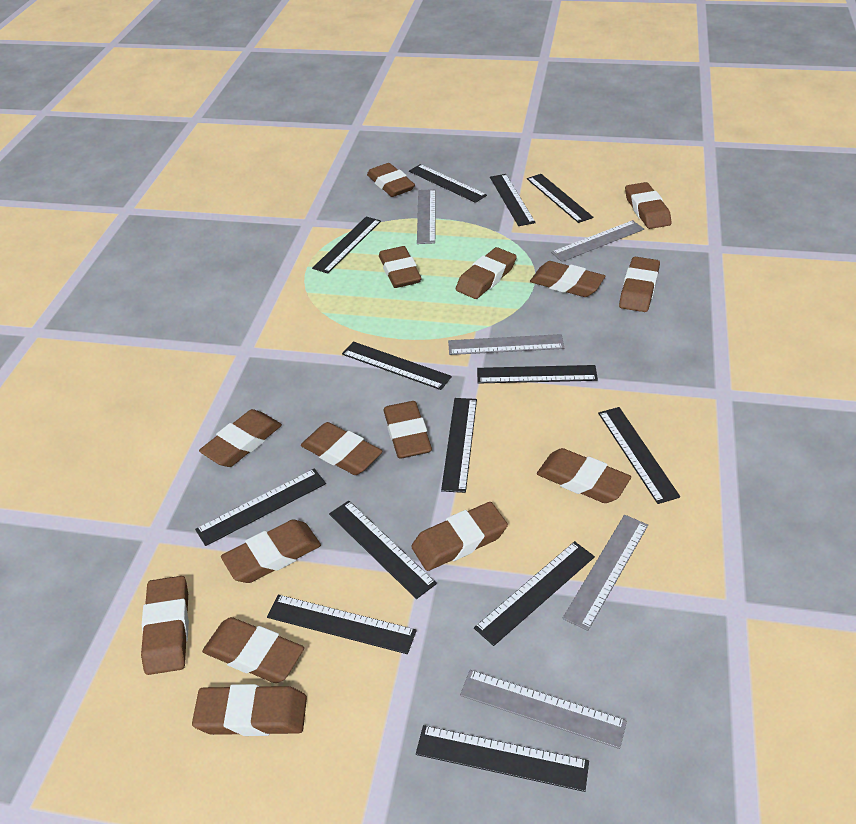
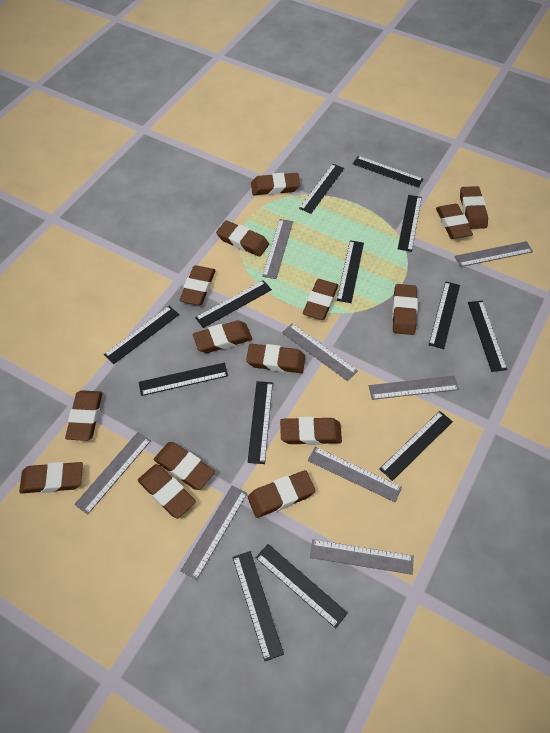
grey ruler: 5 -> 8

